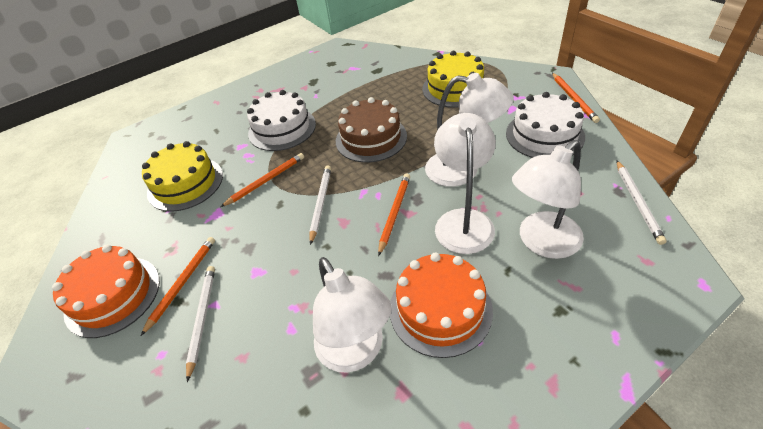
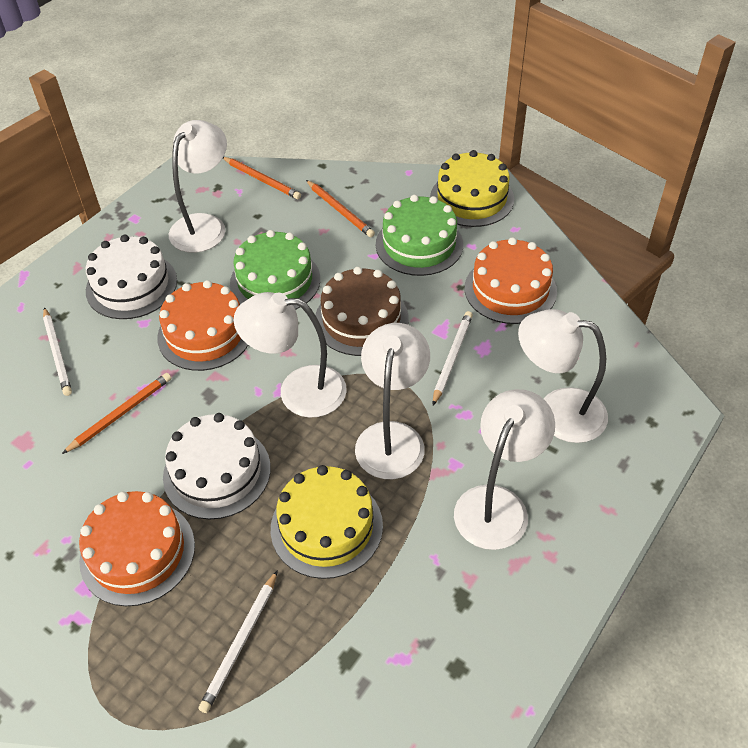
green cake: 0 -> 2
orange cake: 2 -> 3
orange pencil: 4 -> 3
white lamp: 4 -> 5

